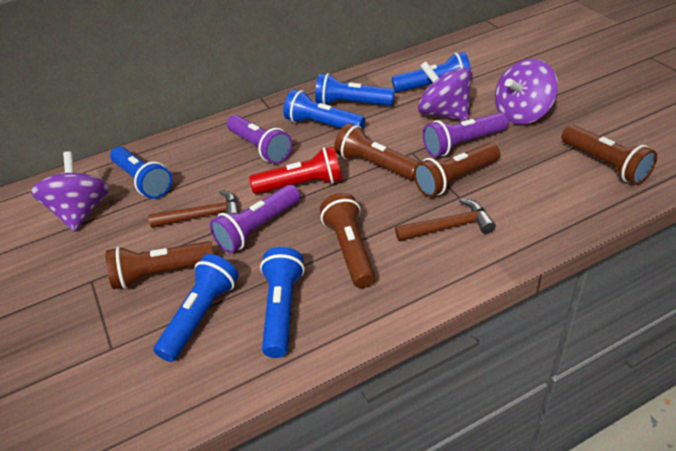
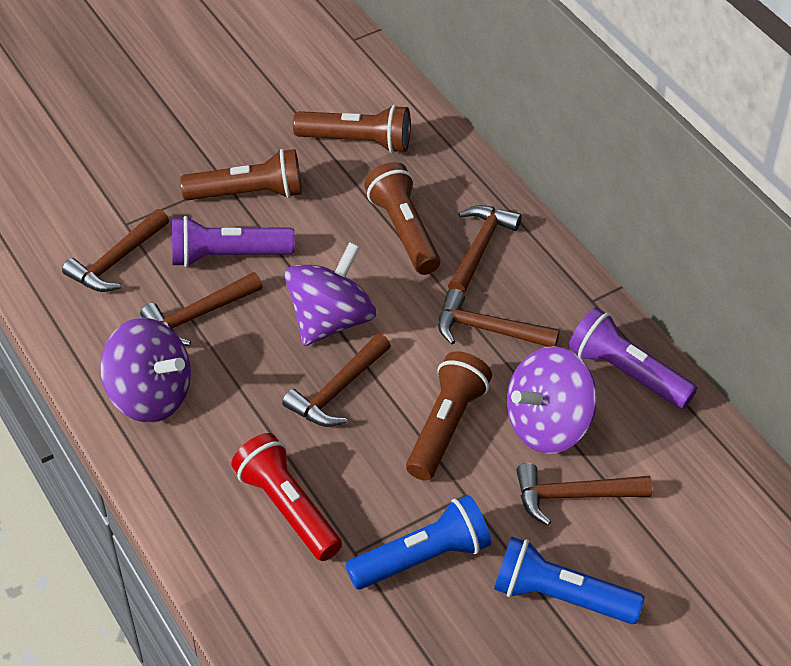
blue flashlight: 6 -> 2
brown flashlight: 5 -> 4
brown hammer: 2 -> 6
purple flashlight: 3 -> 2

